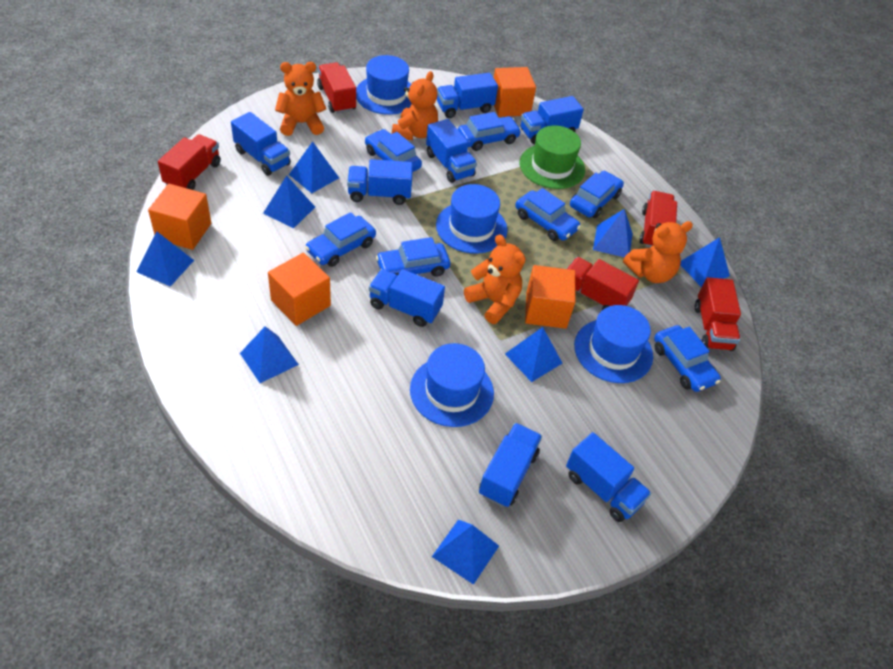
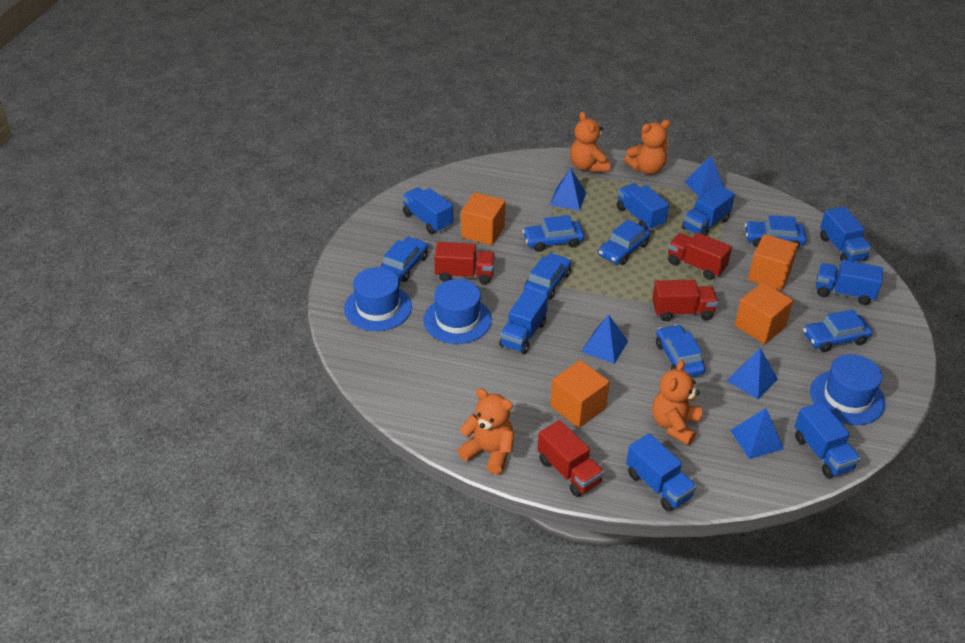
blue hat: 4 -> 3
blue pyramid: 8 -> 5
green hat: 1 -> 0
red truck: 5 -> 4

